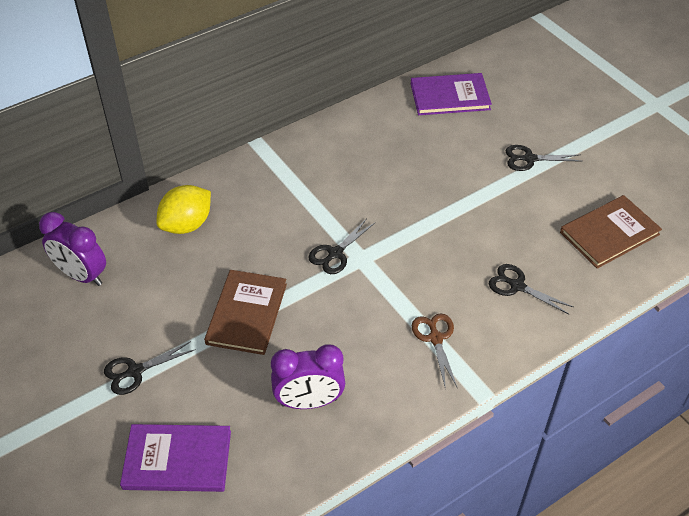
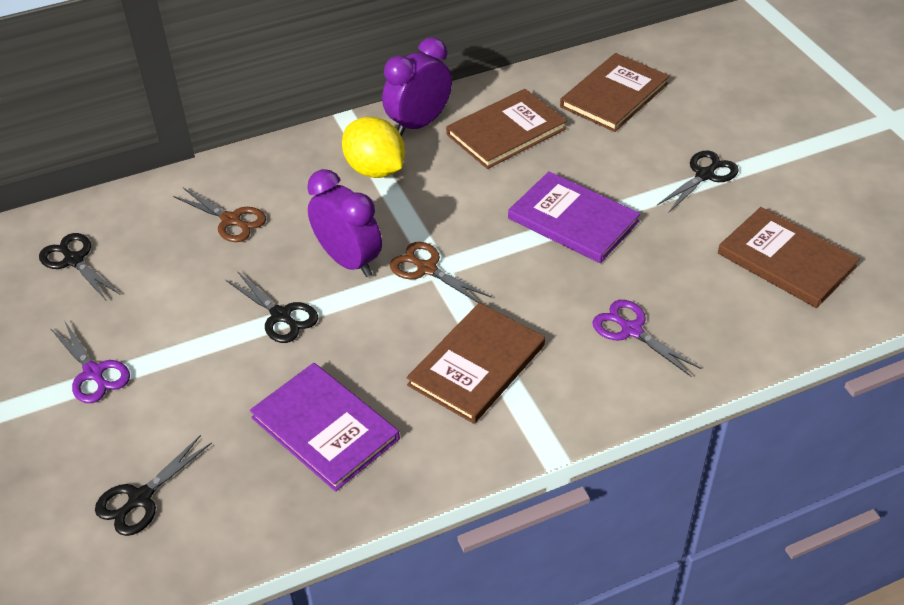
brown book: 2 -> 4
brown scissors: 1 -> 2
purple scissors: 0 -> 2

